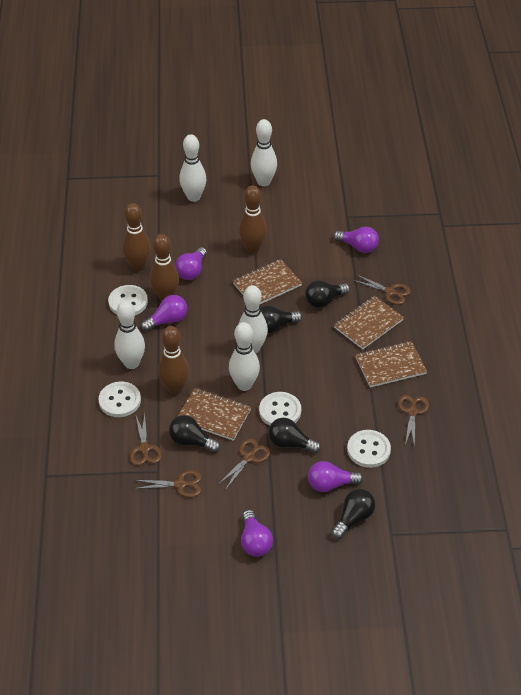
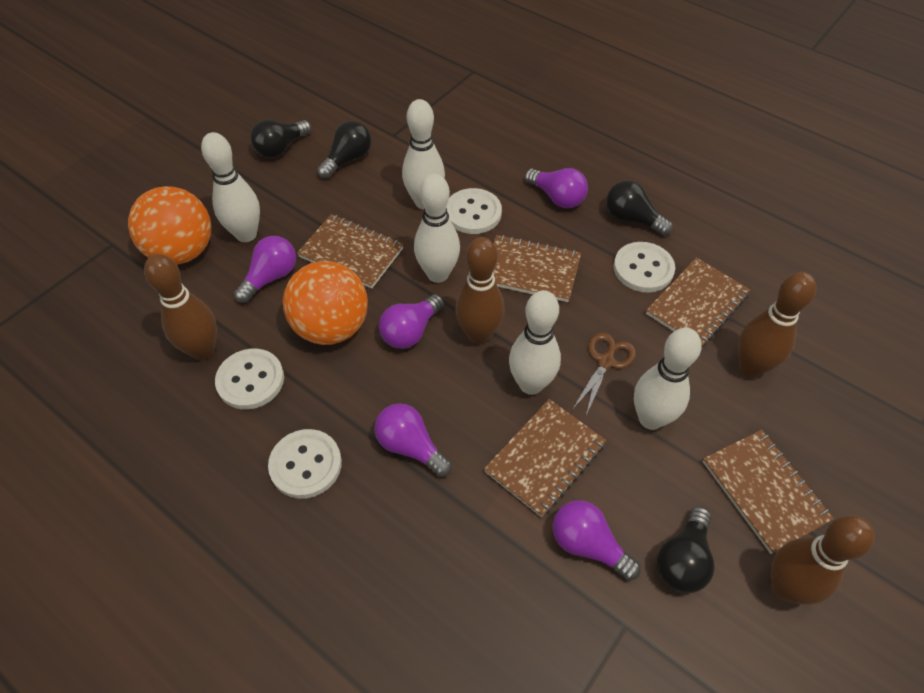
black light bulb: 5 -> 4
brown notebook: 4 -> 5
brown scissors: 5 -> 1
orange ball: 0 -> 2

